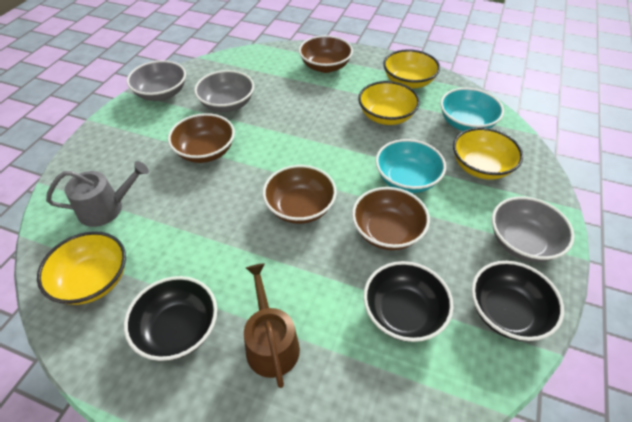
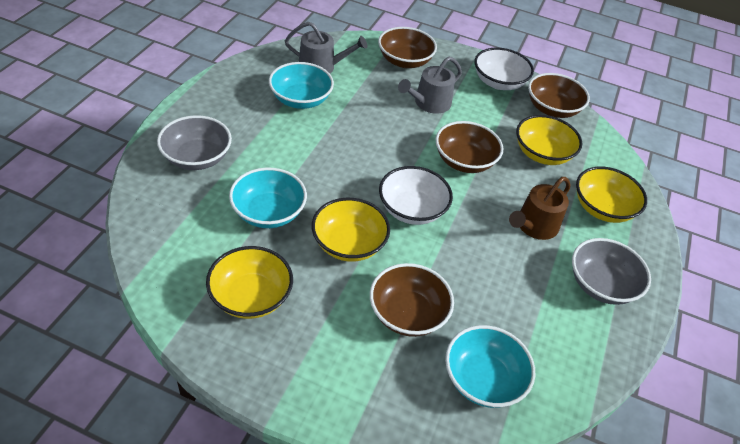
black bowl: 3 -> 0
grey bowl: 3 -> 2
grey watering can: 1 -> 2
turquoise bowl: 2 -> 3
white bowl: 0 -> 2

